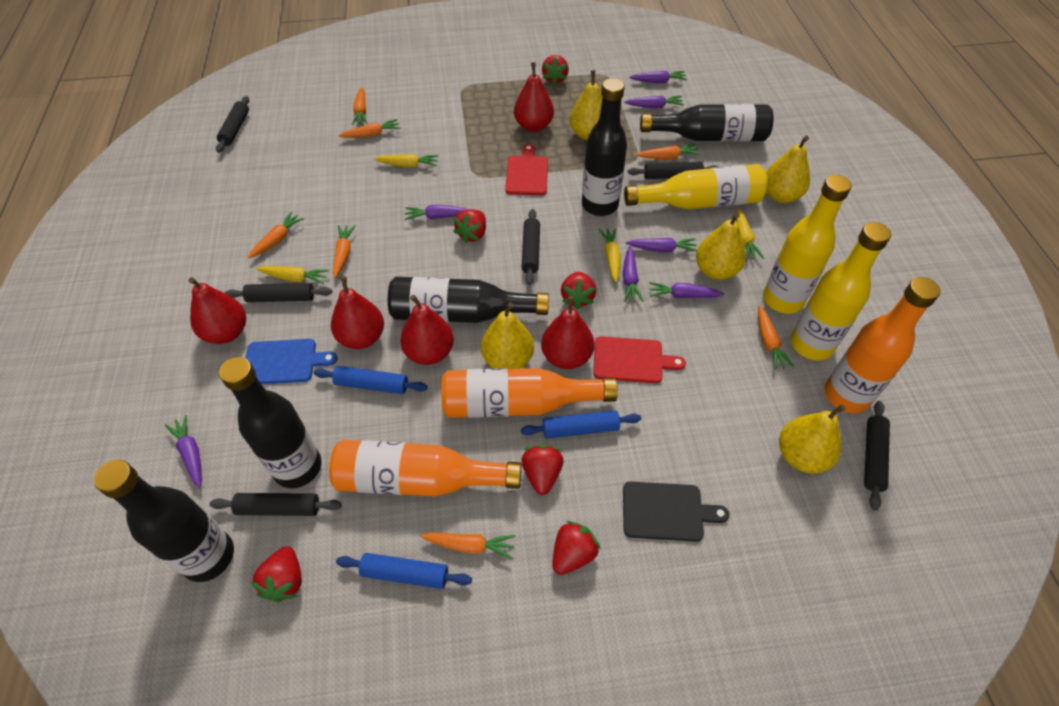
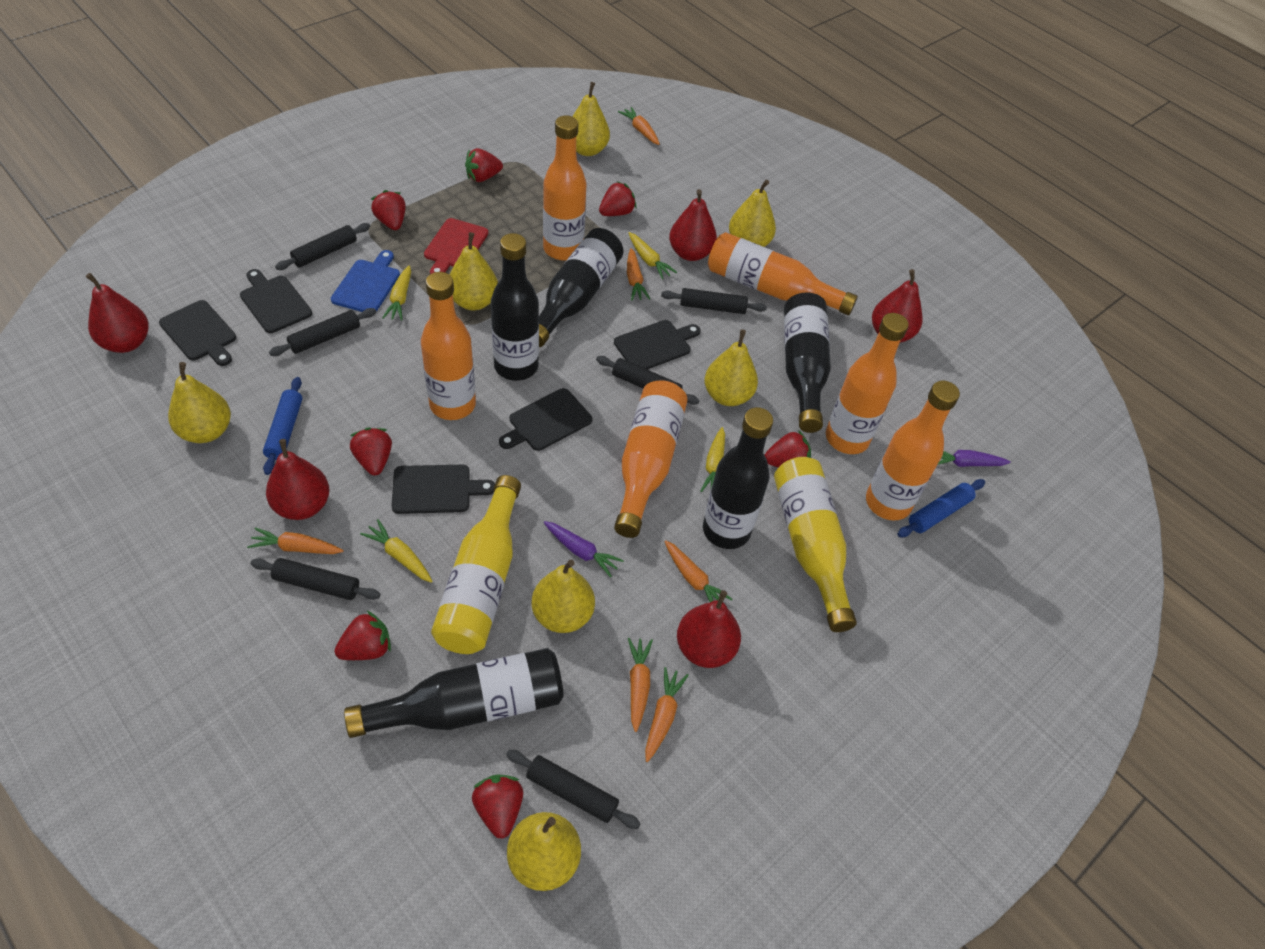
black cutting board: 1 -> 5
blue rolling pin: 3 -> 2
orange bottle: 3 -> 6
orange carrot: 7 -> 6
purple carrot: 7 -> 2
red cutting board: 2 -> 1
red strawberry: 6 -> 7
yellow bottle: 3 -> 2
yellow pear: 5 -> 7

